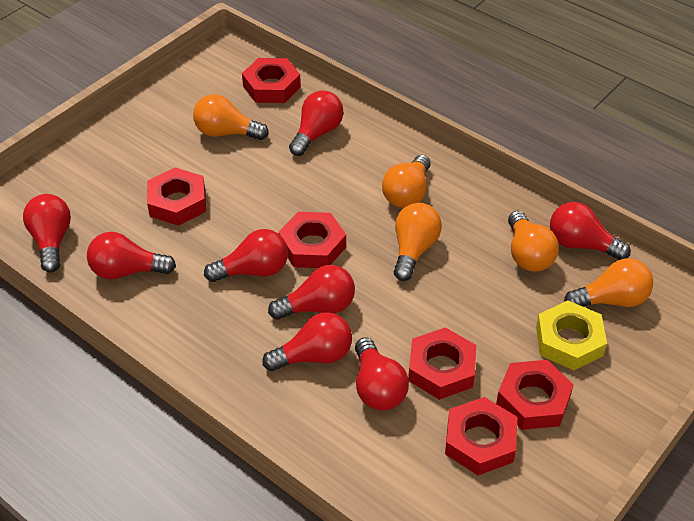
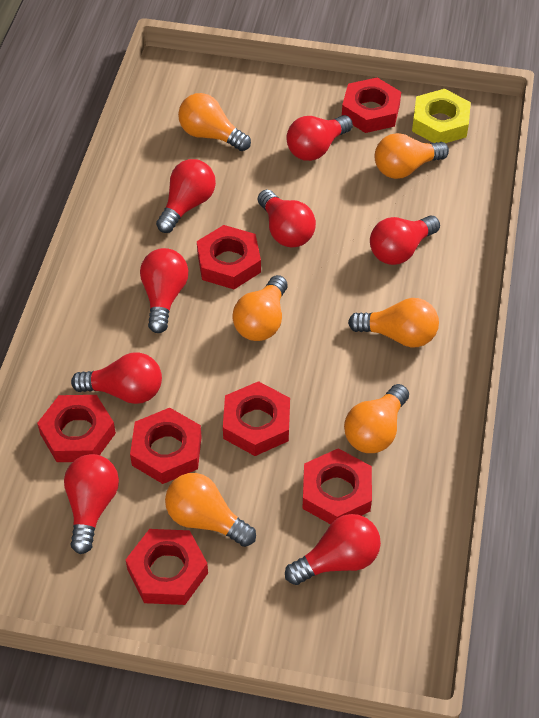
orange light bulb: 5 -> 6
red nut: 6 -> 7

